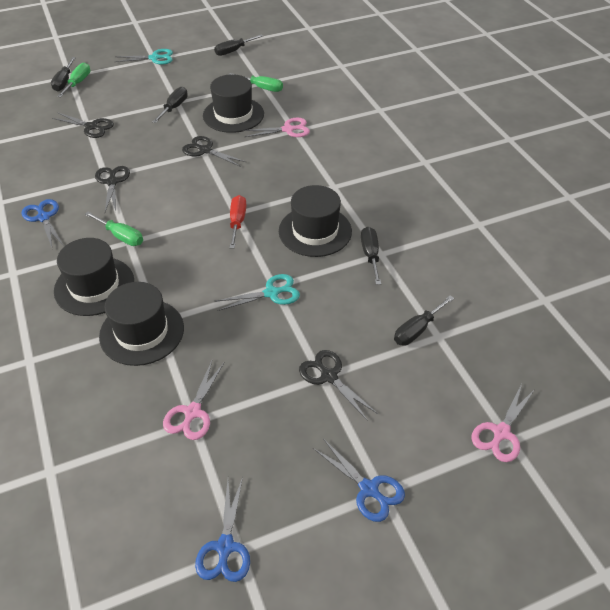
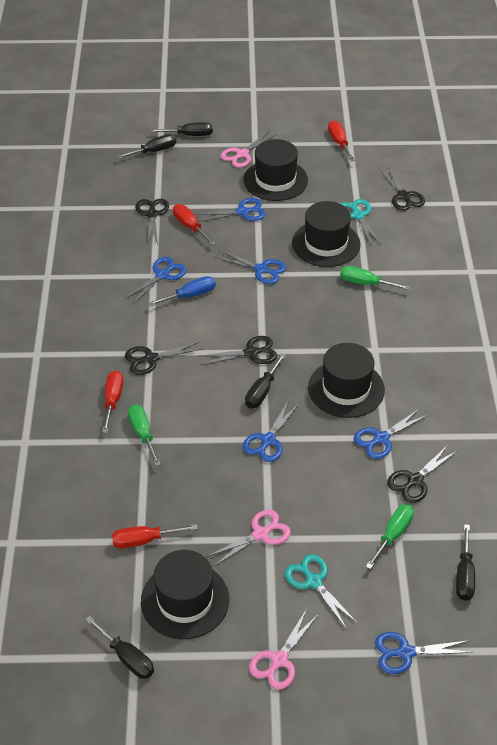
black scissors: 4 -> 5
blue scissors: 3 -> 6
blue screwdriver: 0 -> 1
red screwdriver: 1 -> 4

